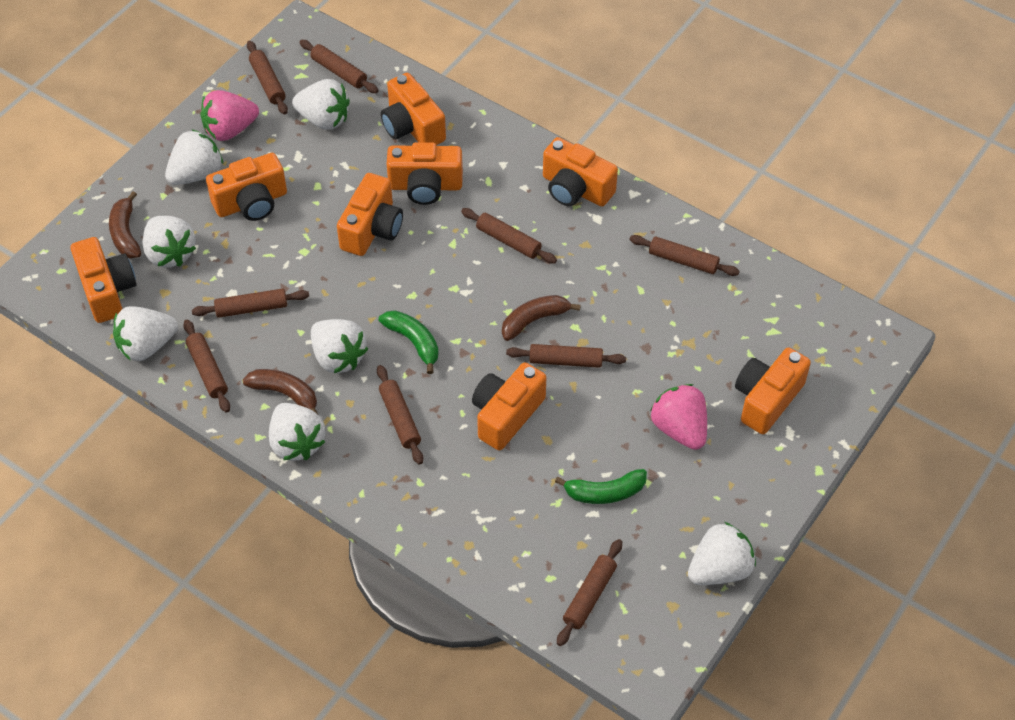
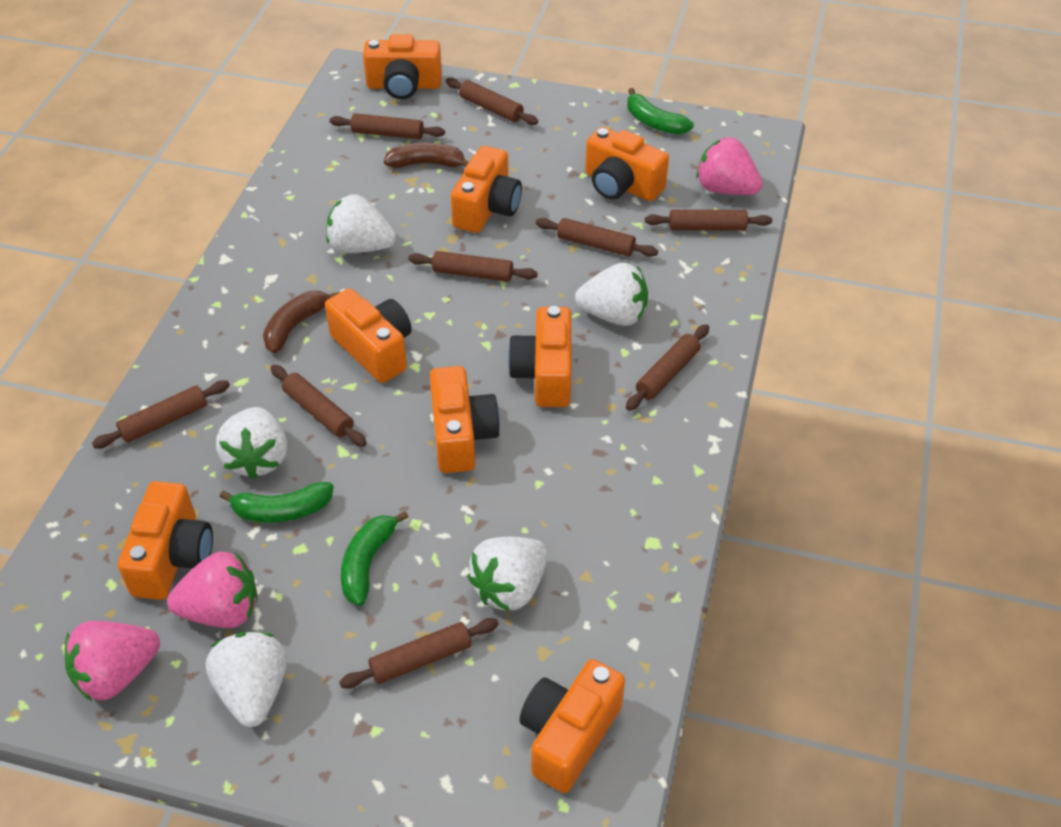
brown banana: 3 -> 2
green banana: 2 -> 3
pink strawberry: 2 -> 3
white strawberry: 7 -> 5

